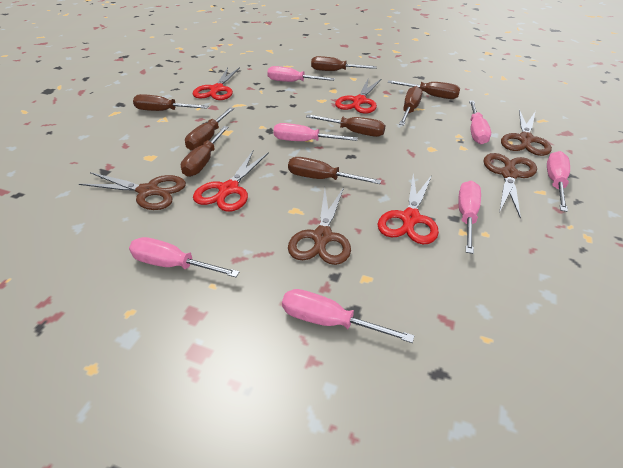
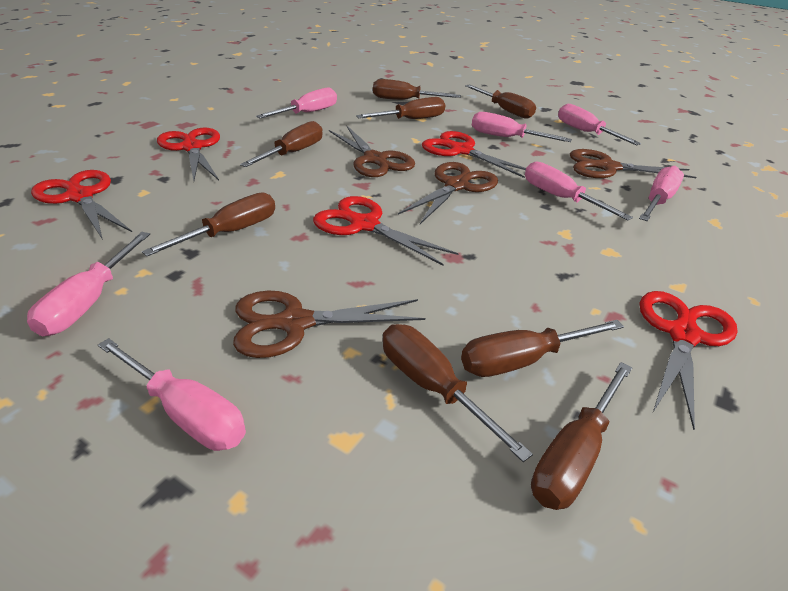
red scissors: 4 -> 5

